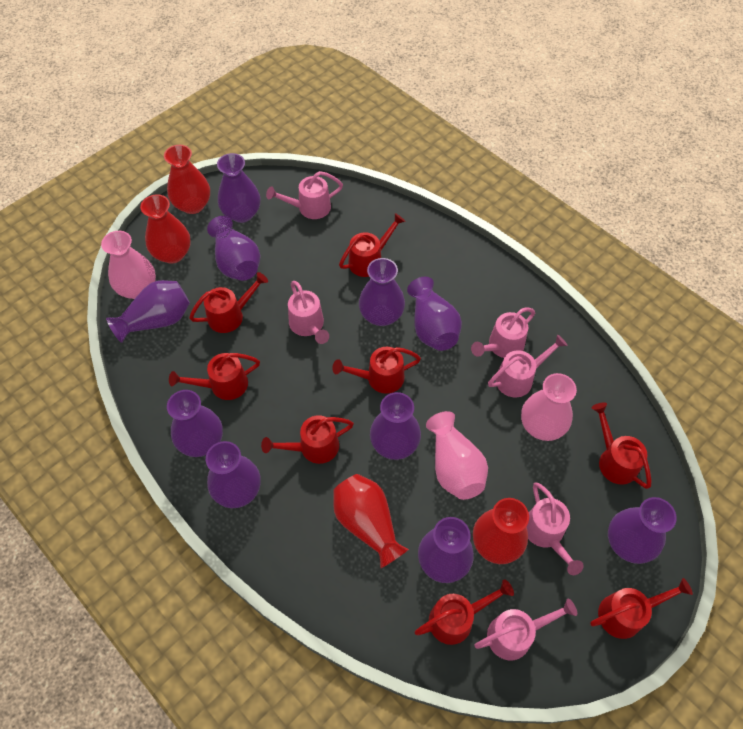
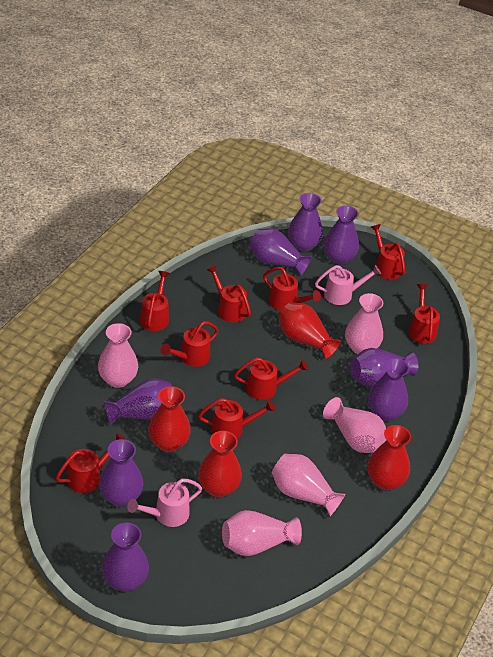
pink vase: 3 -> 5
pink watering can: 6 -> 2
purple vase: 10 -> 8
red watering can: 8 -> 9

